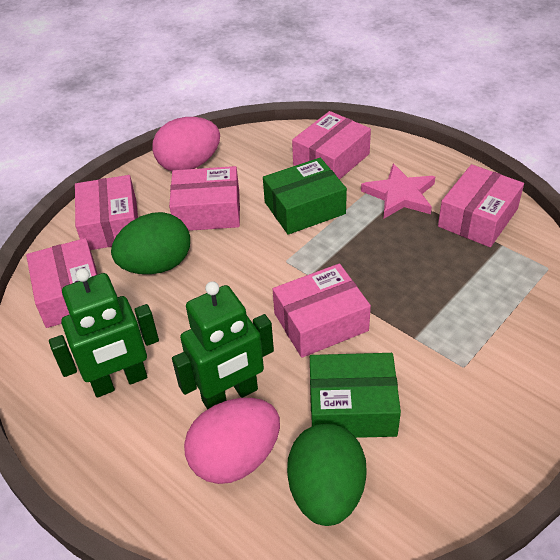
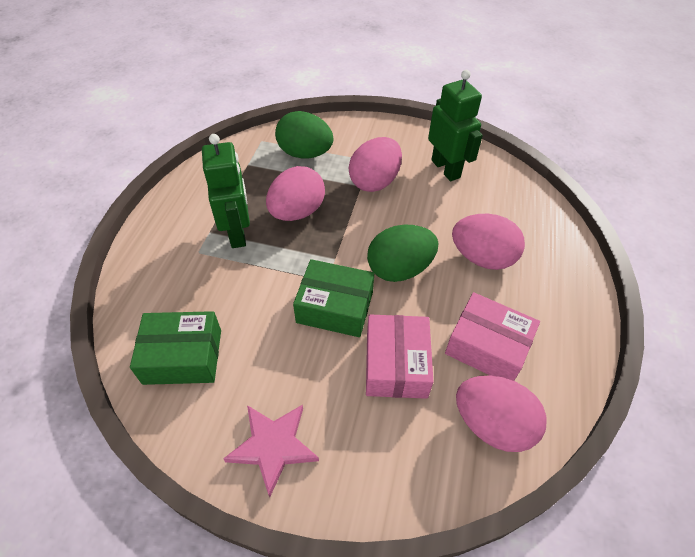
pink box: 6 -> 2
pink egg: 2 -> 4

